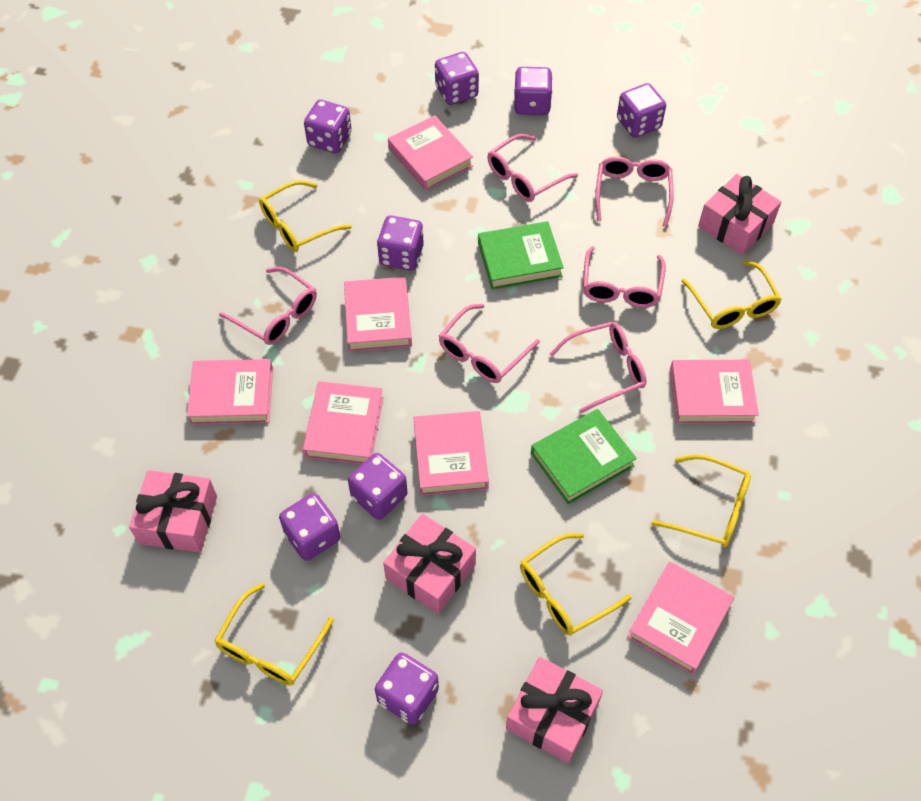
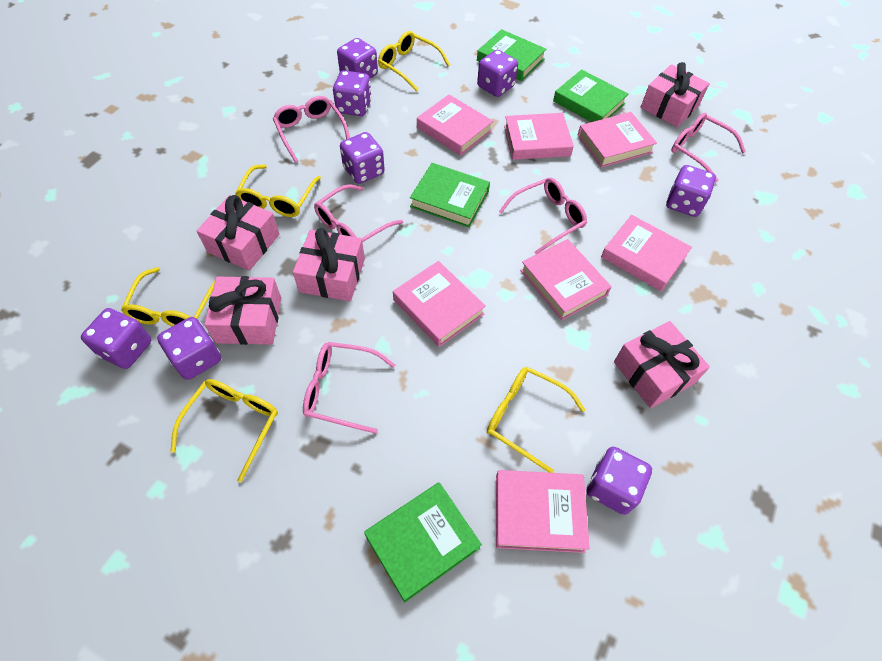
green book: 2 -> 4
pink gift: 4 -> 5
pink glasses: 6 -> 5

